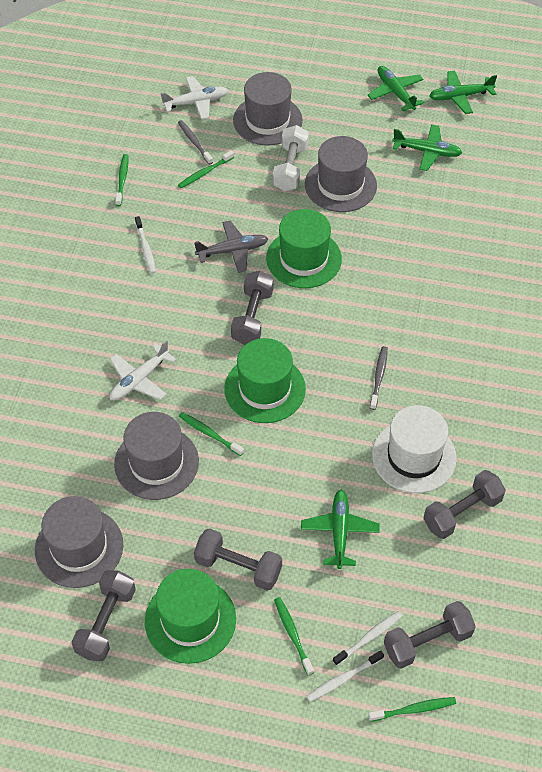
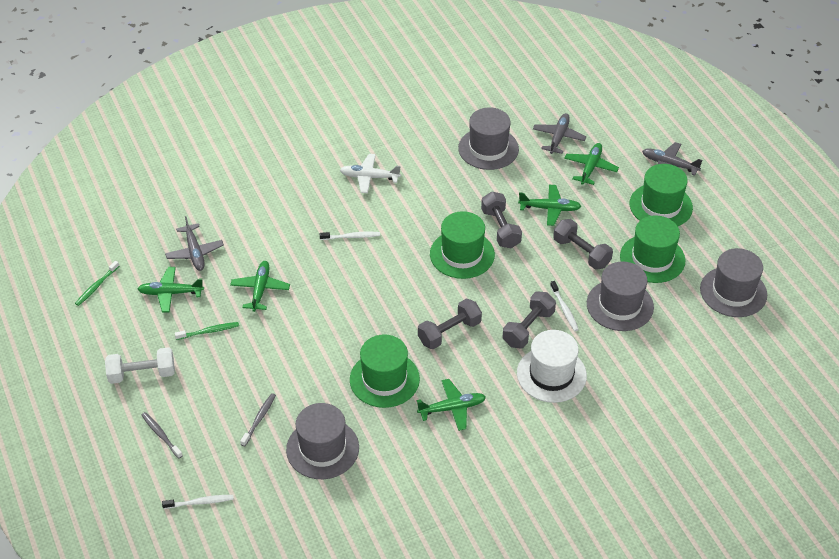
green hat: 3 -> 4
green plane: 4 -> 5
green toothbrush: 5 -> 2
grey dumbbell: 5 -> 4
grey plane: 1 -> 3
white plane: 2 -> 1

